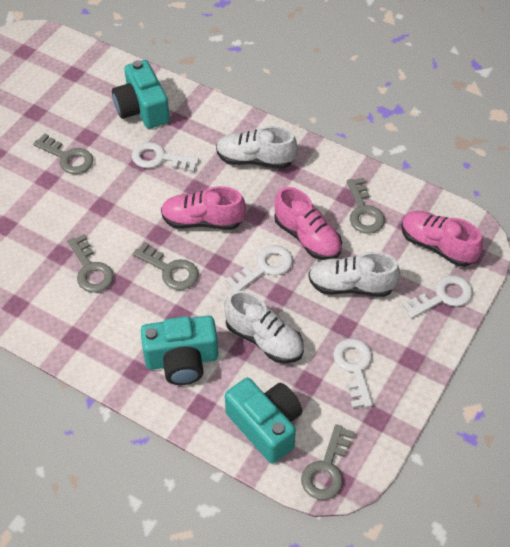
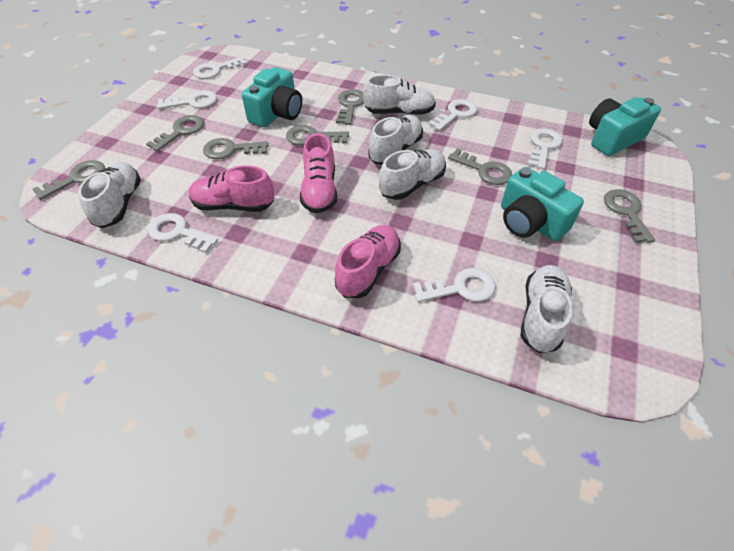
grey key: 5 -> 7
white key: 4 -> 6
white shoe: 3 -> 5

